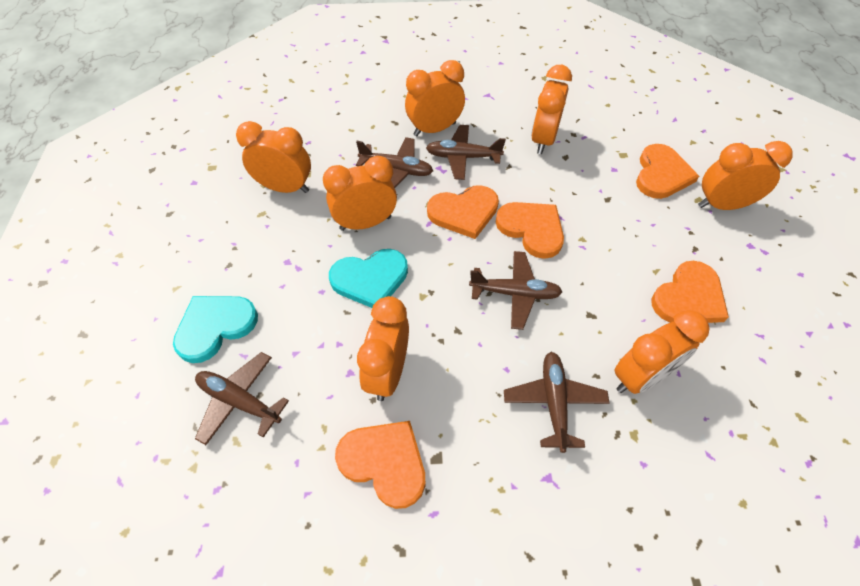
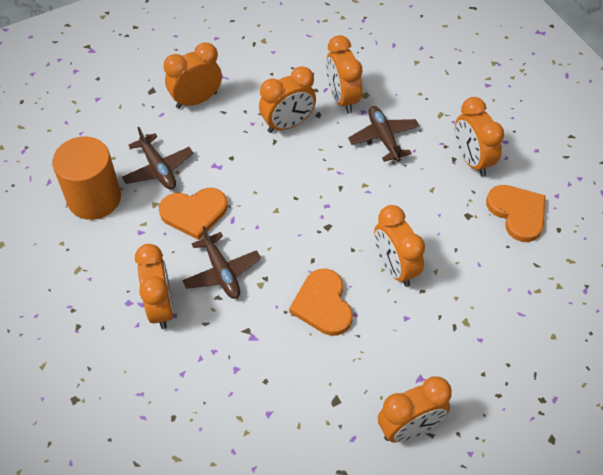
brown plane: 5 -> 3
orange cylinder: 0 -> 1
orange heart: 5 -> 3
turquoise heart: 2 -> 0

